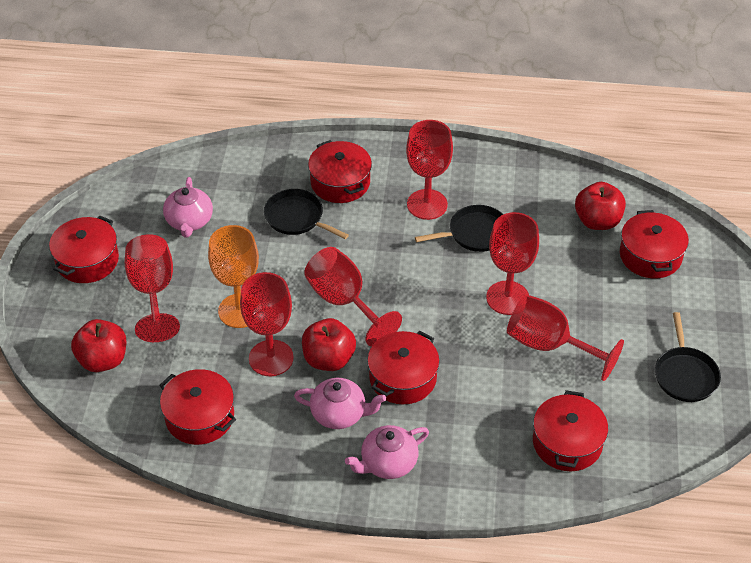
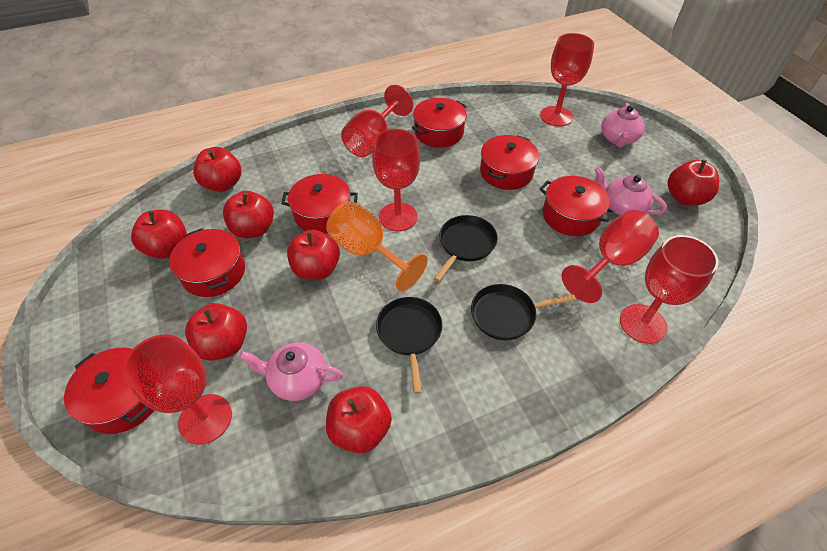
red apple: 3 -> 7

